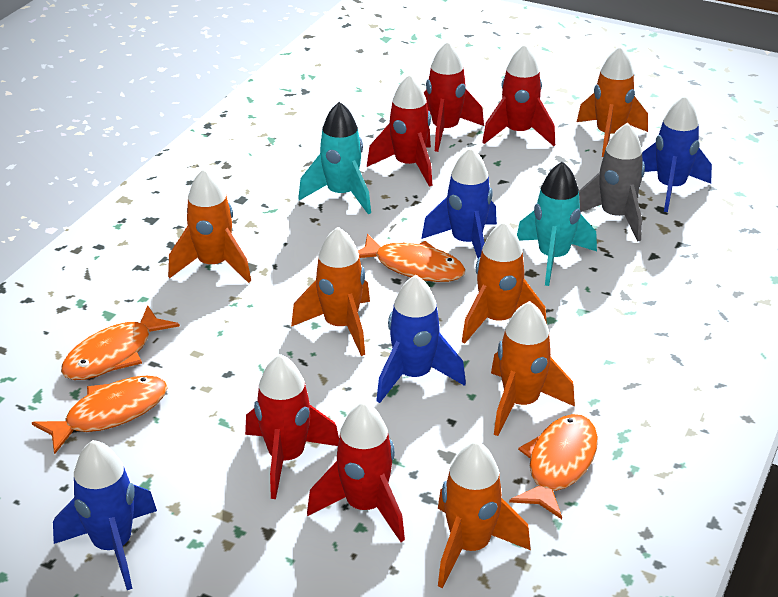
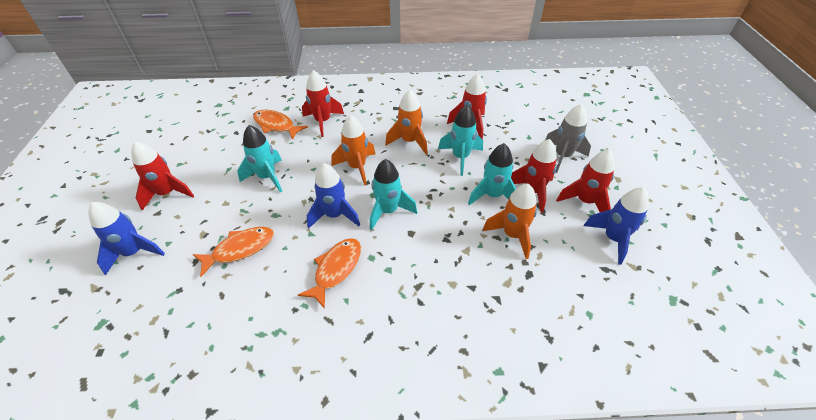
blue rocket: 4 -> 3
orange fish: 4 -> 3
orange rocket: 6 -> 3
turquoise rocket: 2 -> 4

